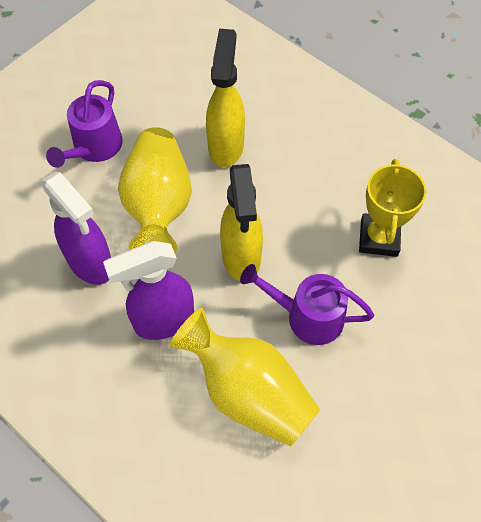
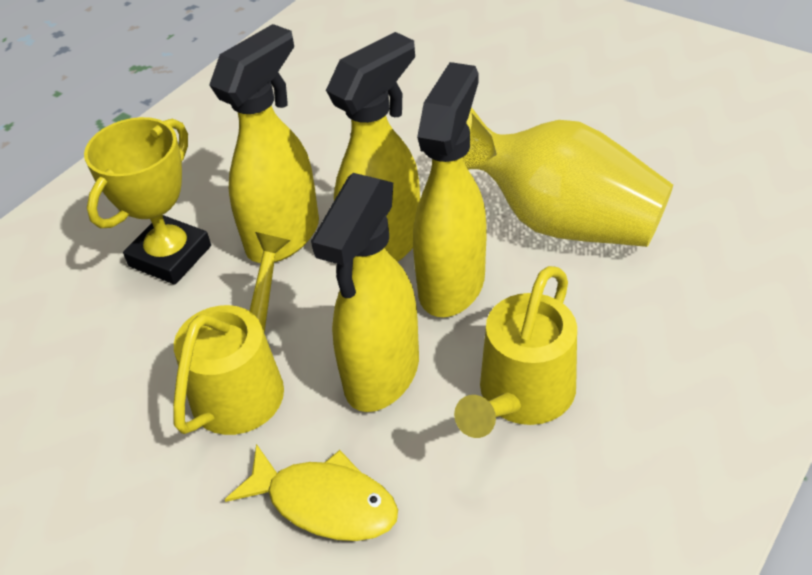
purple spray bottle: 2 -> 0
purple watering can: 2 -> 0
yellow fish: 0 -> 1
yellow spray bottle: 2 -> 4
yellow vase: 2 -> 1
yellow watering can: 0 -> 2

